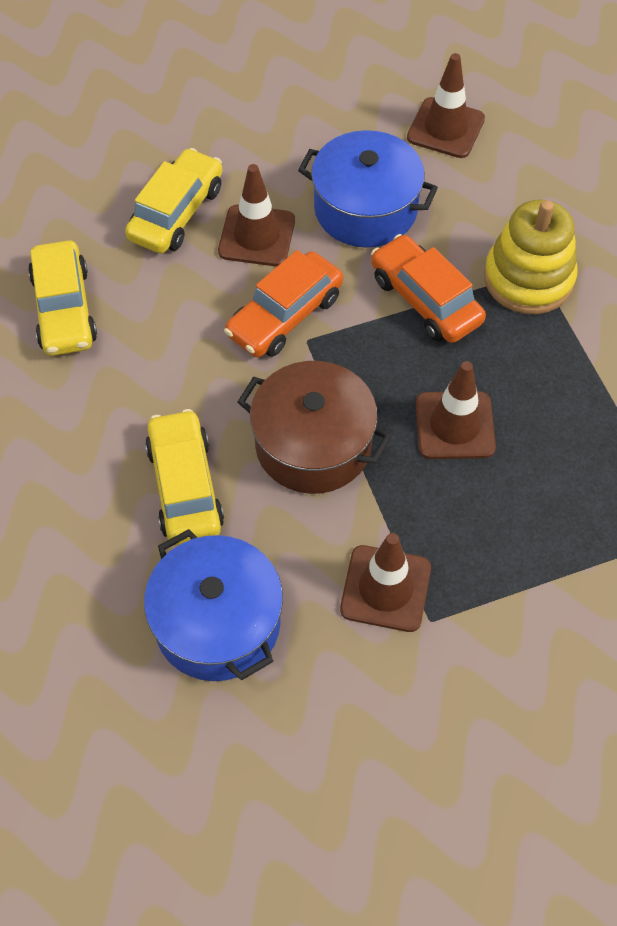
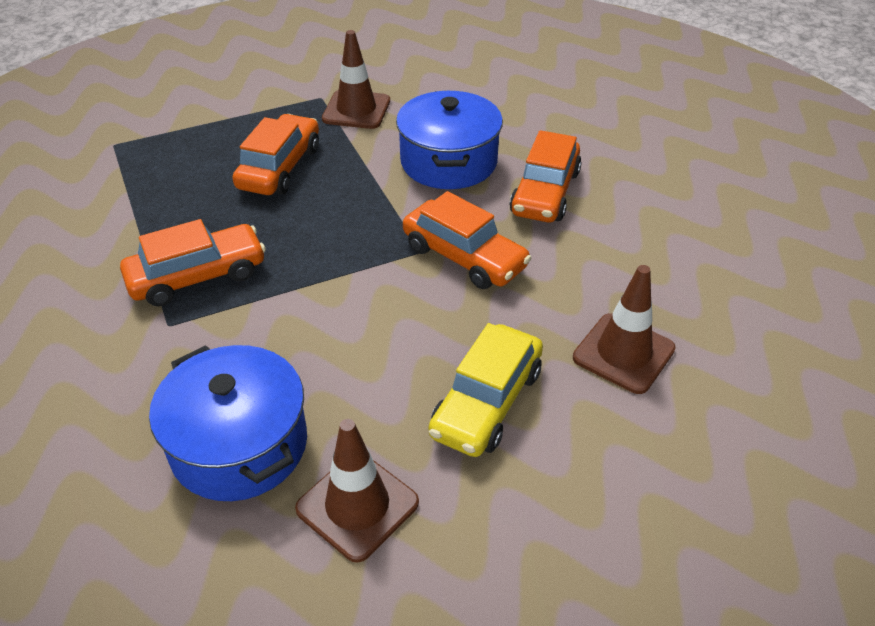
brown pot: 1 -> 0
brown traffic cone: 4 -> 3
orange car: 2 -> 4
yellow car: 3 -> 1
yellow stacking toy: 1 -> 0

